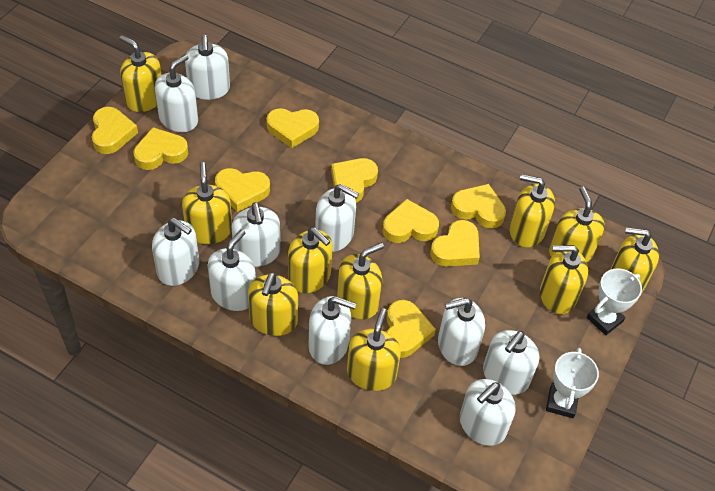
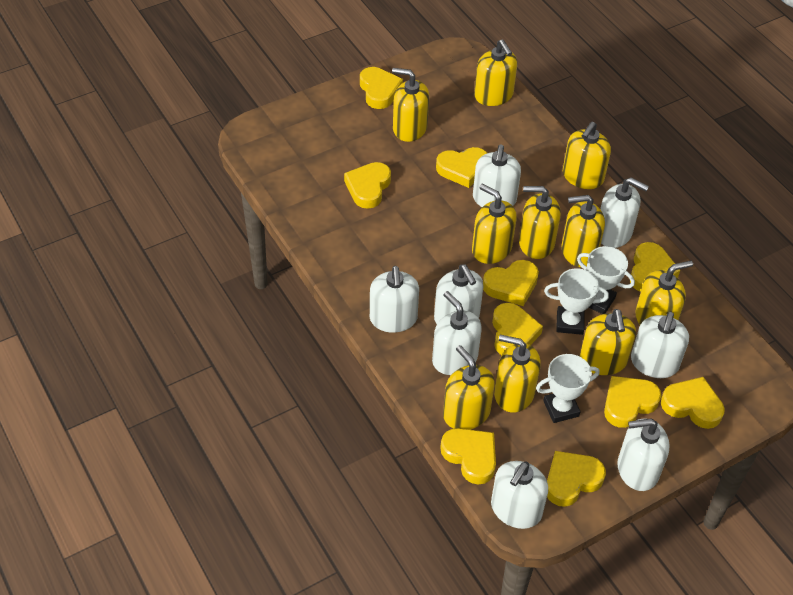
white soap dispenser: 10 -> 8
white trophy: 2 -> 3
yellow heart: 9 -> 10

